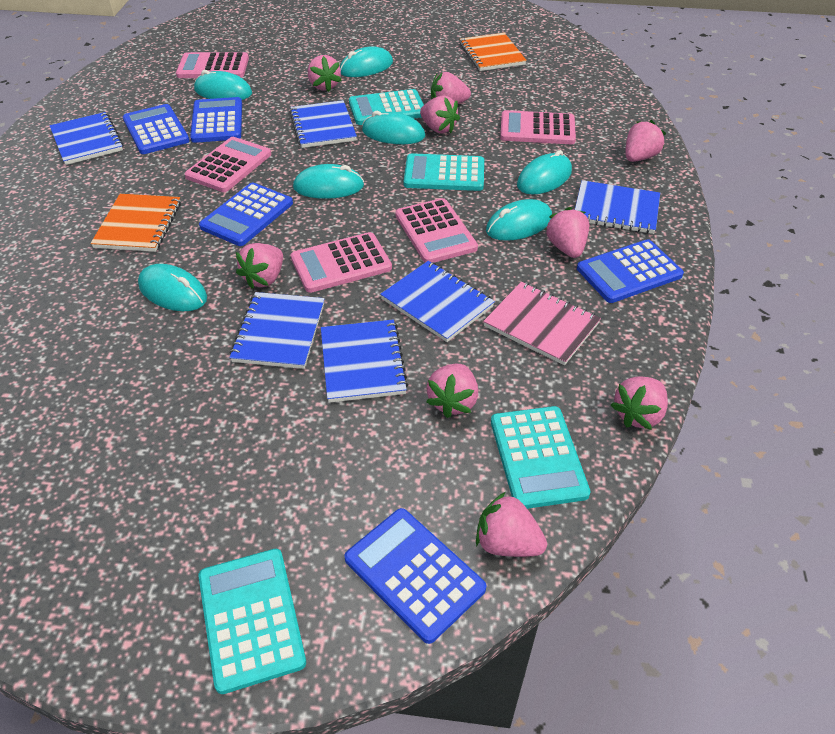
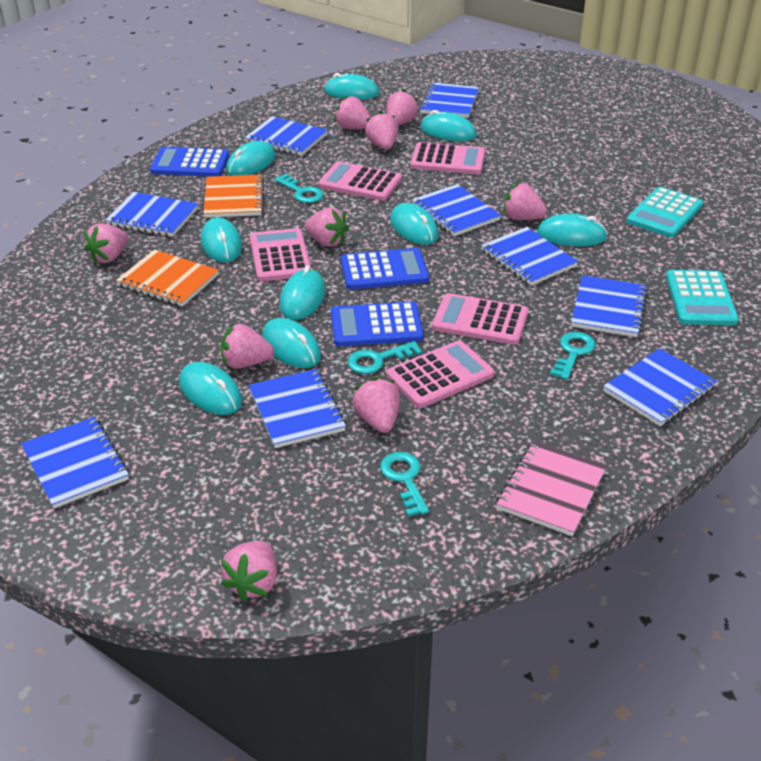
blue calculator: 5 -> 3
blue notebook: 6 -> 9
turquoise calculator: 4 -> 2
turquoise key: 0 -> 4
turquoise mouse: 7 -> 9

